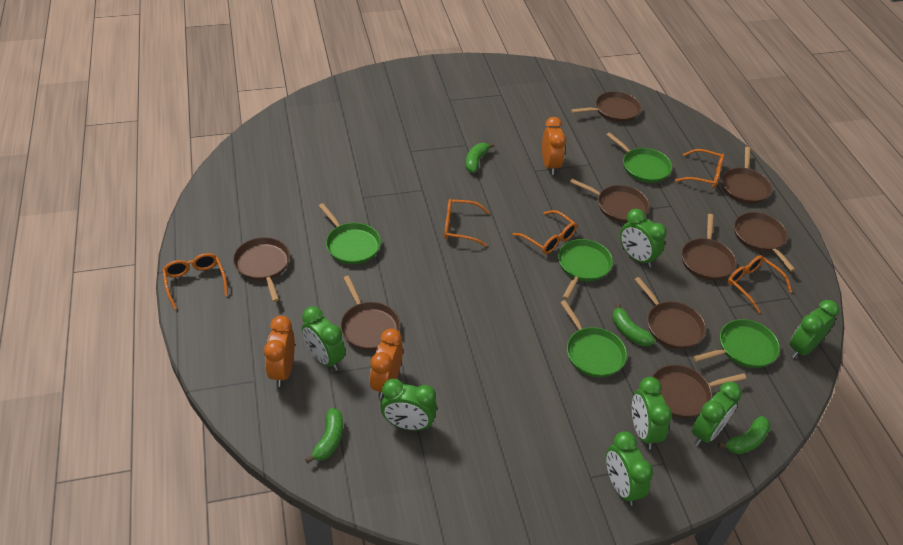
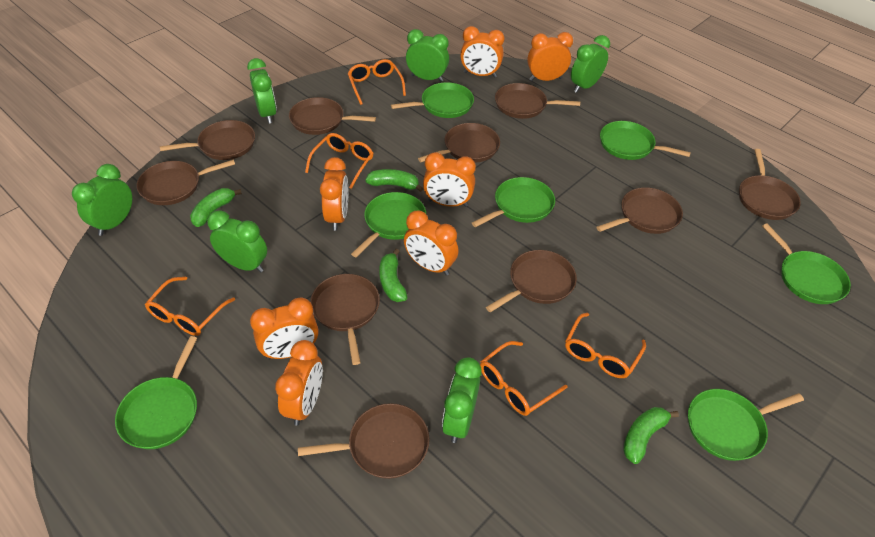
brown pan: 9 -> 10
green clock: 7 -> 6
green pan: 5 -> 7
orange clock: 3 -> 7

